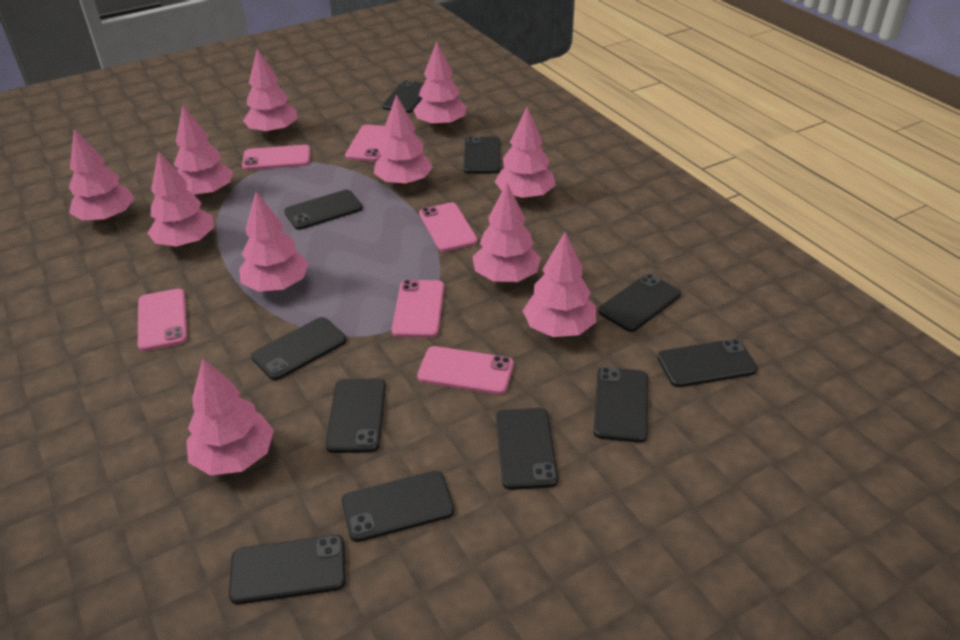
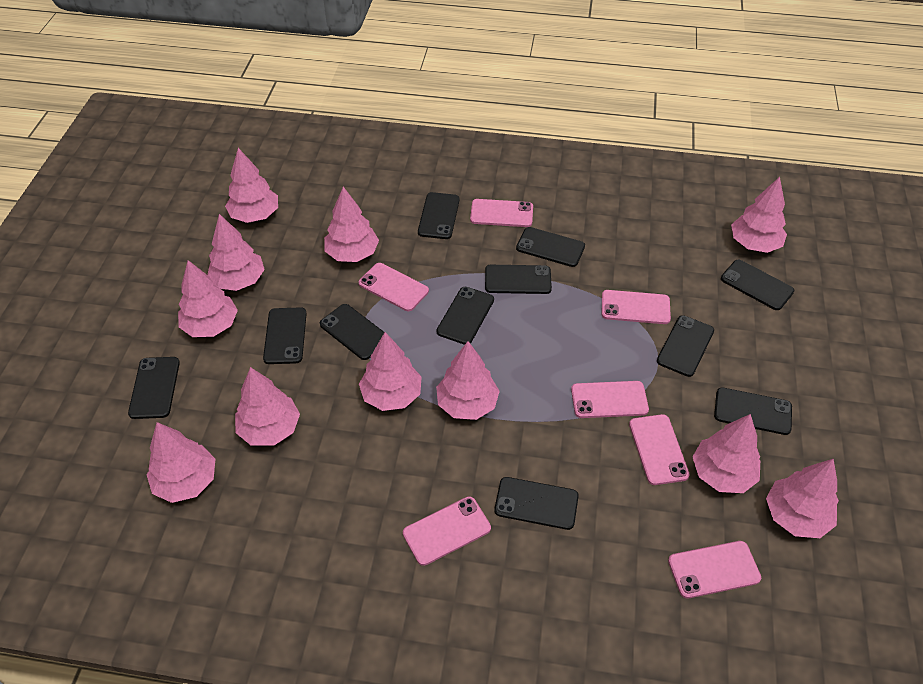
pink phone: 6 -> 7

